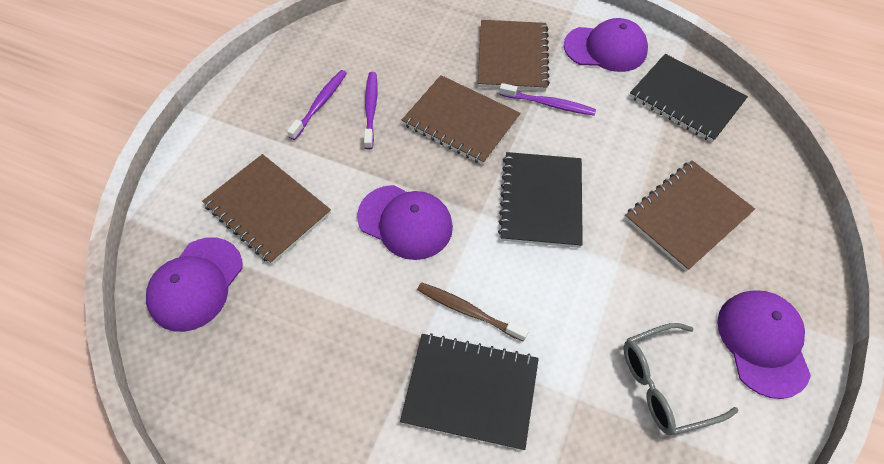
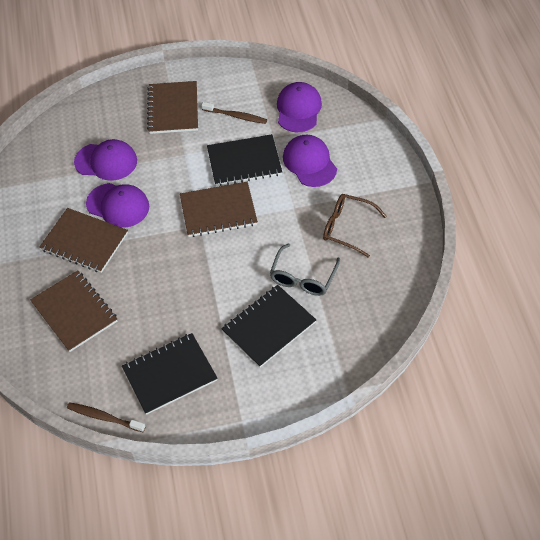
brown glasses: 0 -> 1
brown toothbrush: 1 -> 2
purple toothbrush: 3 -> 0

